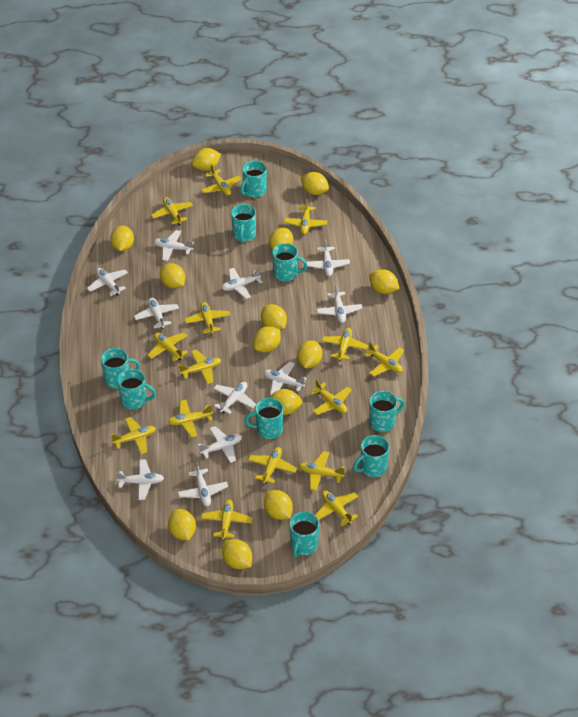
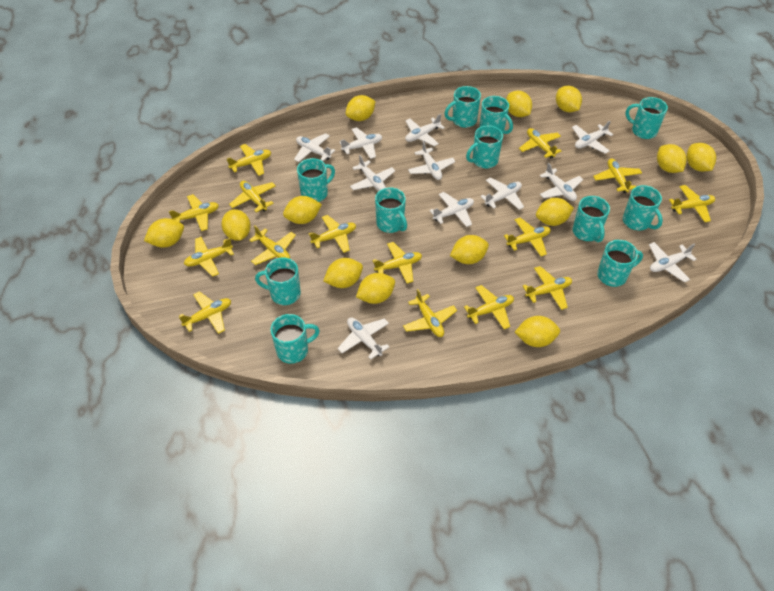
turquoise mug: 9 -> 11

